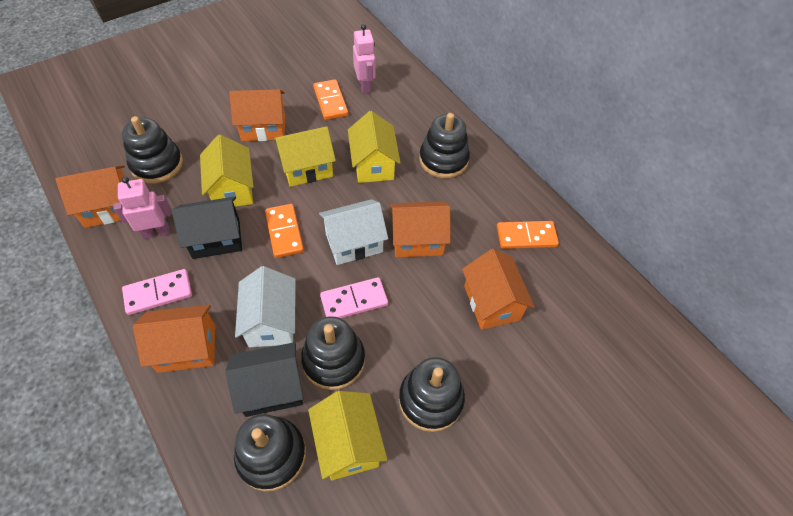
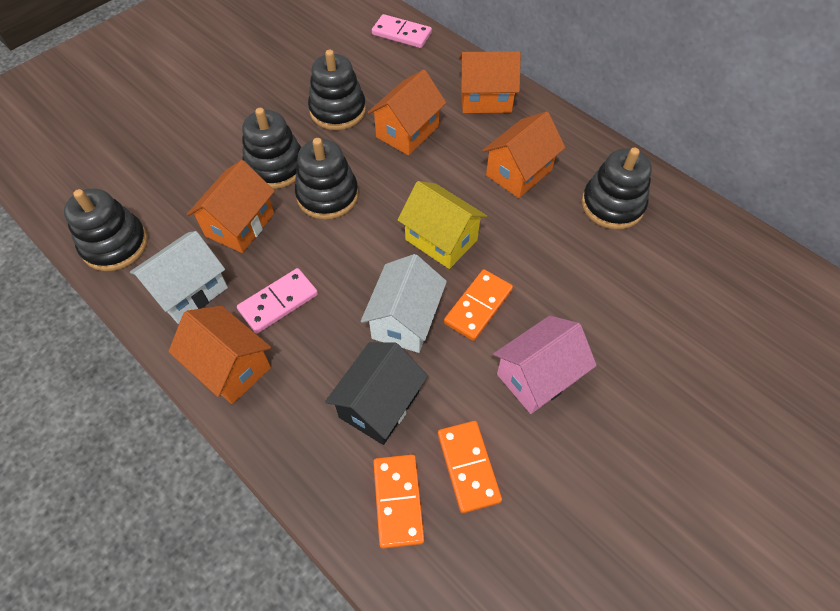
black house: 2 -> 1
pink house: 0 -> 1
pink robot: 2 -> 0
yellow house: 4 -> 1

